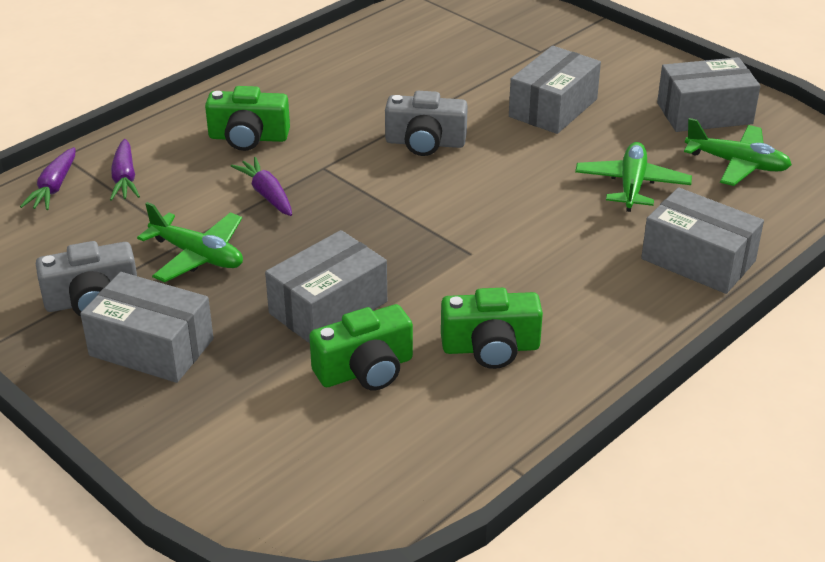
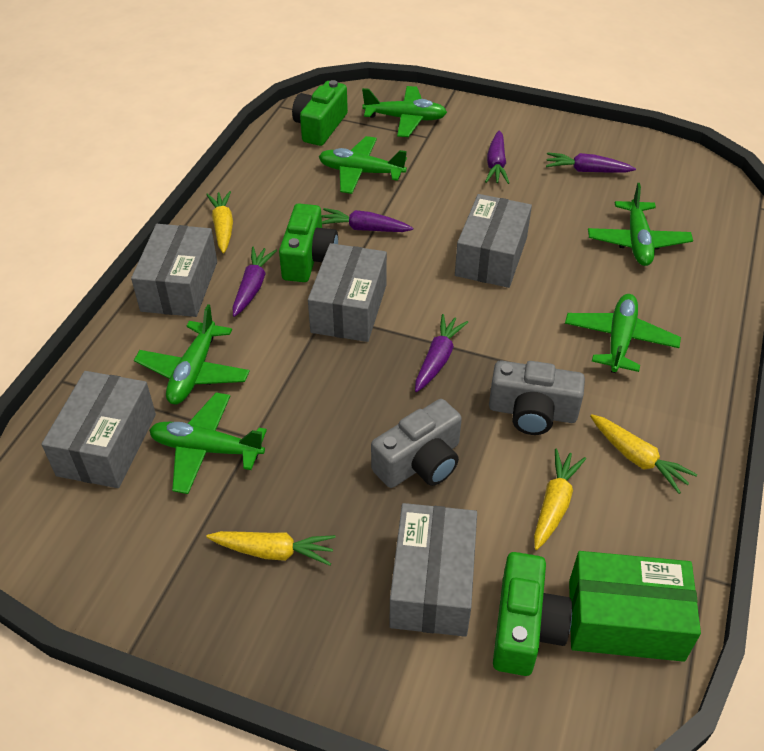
green box: 0 -> 1
green plane: 3 -> 6
purple carrot: 3 -> 5
yellow carrot: 0 -> 4

